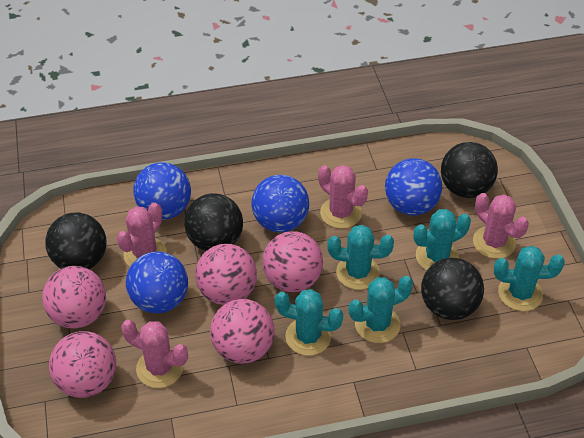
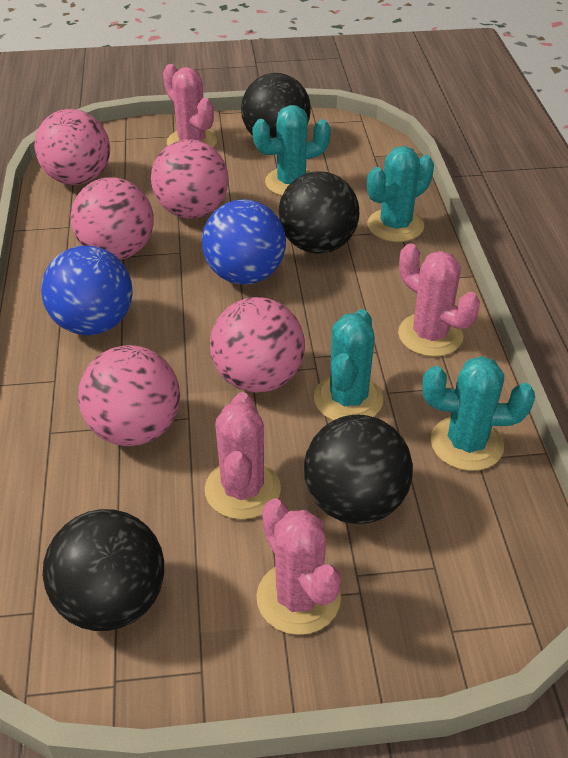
blue ball: 4 -> 2
turquoise cactus: 5 -> 4

